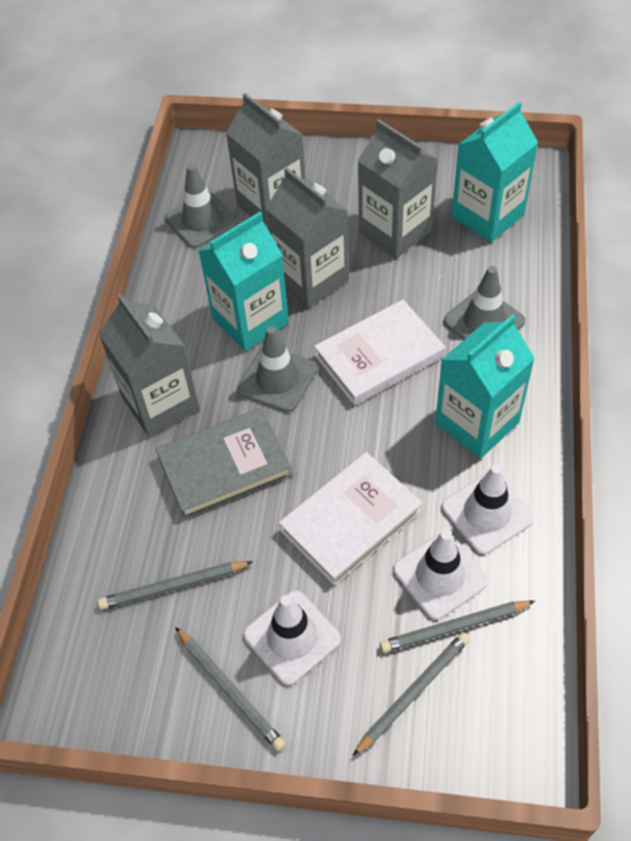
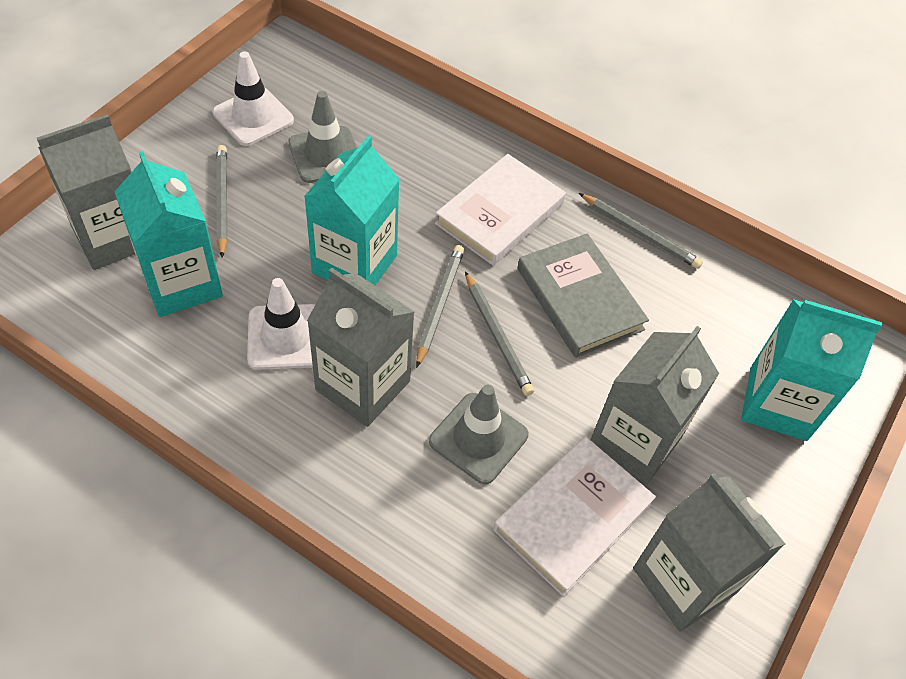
grey traffic cone: 3 -> 2
white traffic cone: 3 -> 2

